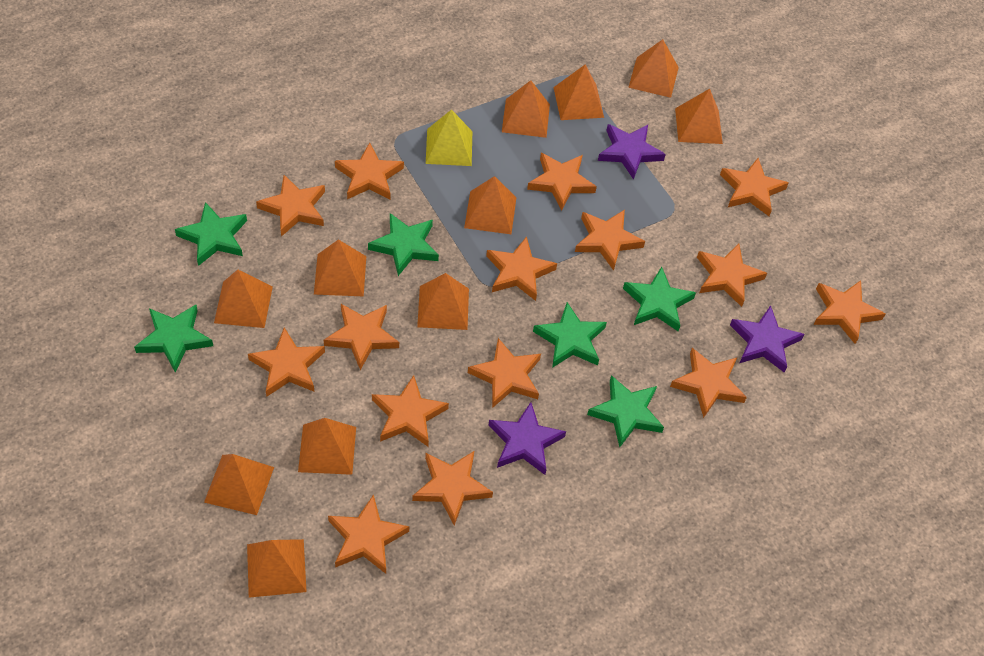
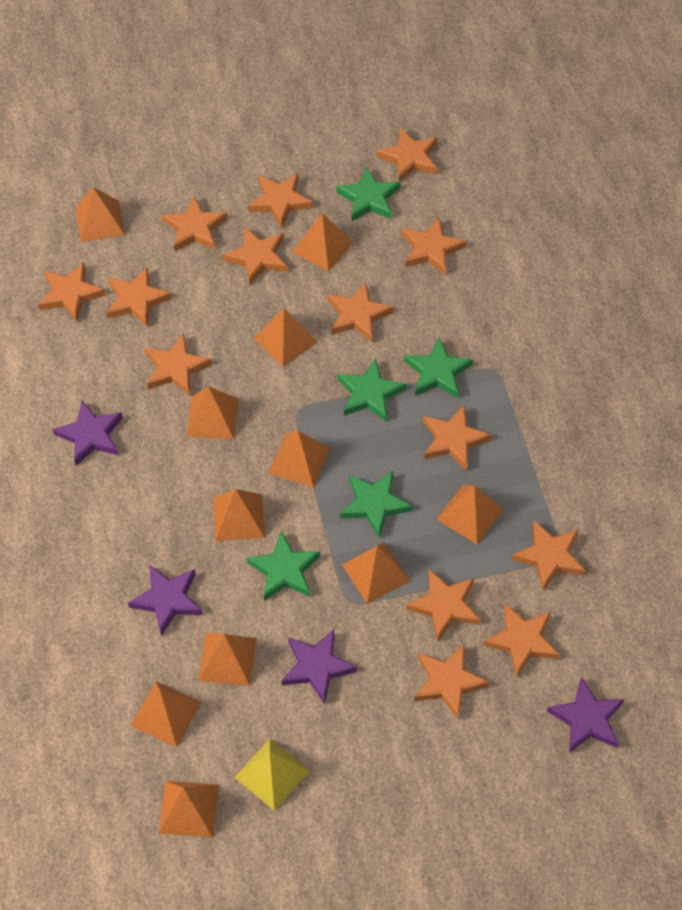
green star: 6 -> 5
orange star: 15 -> 14
purple star: 3 -> 4

